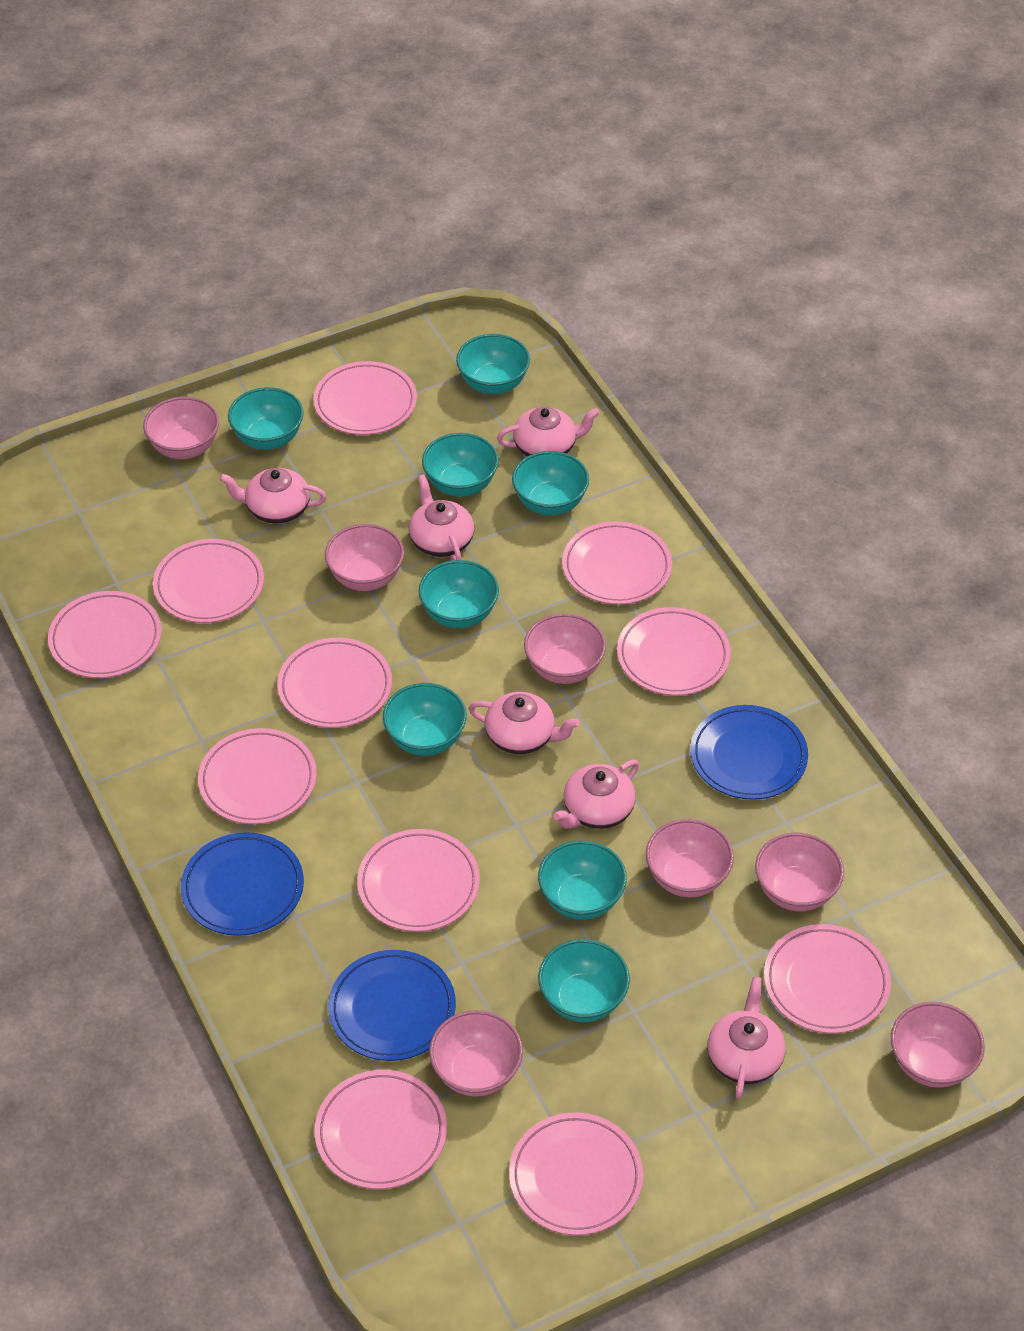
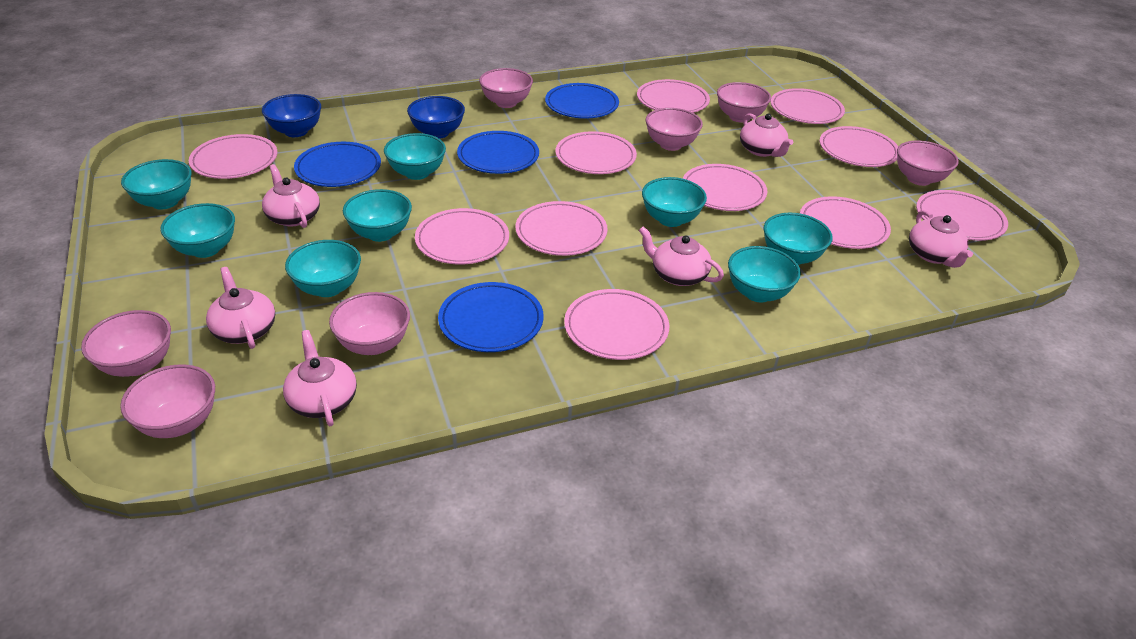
blue bowl: 0 -> 2
blue plate: 3 -> 4

